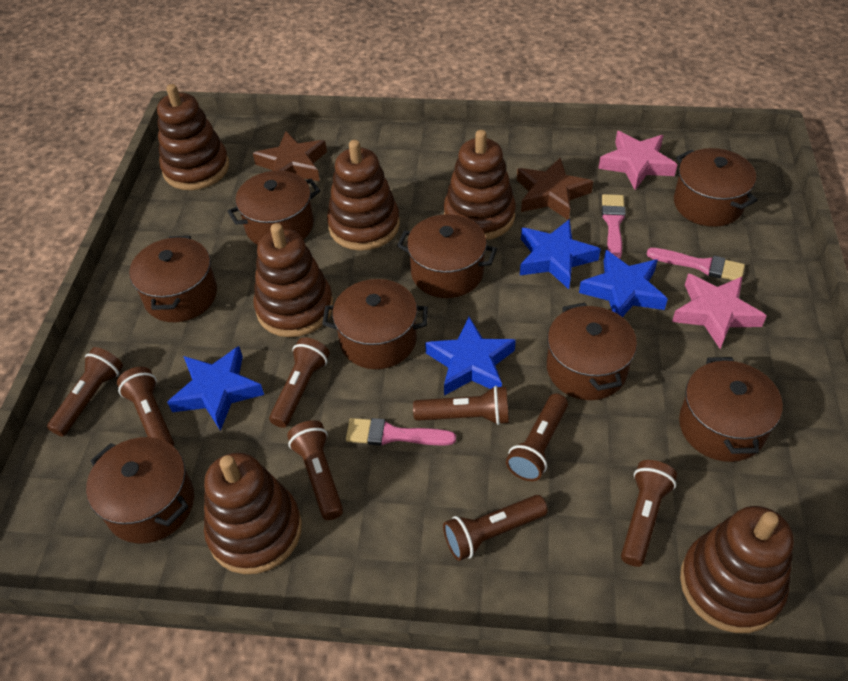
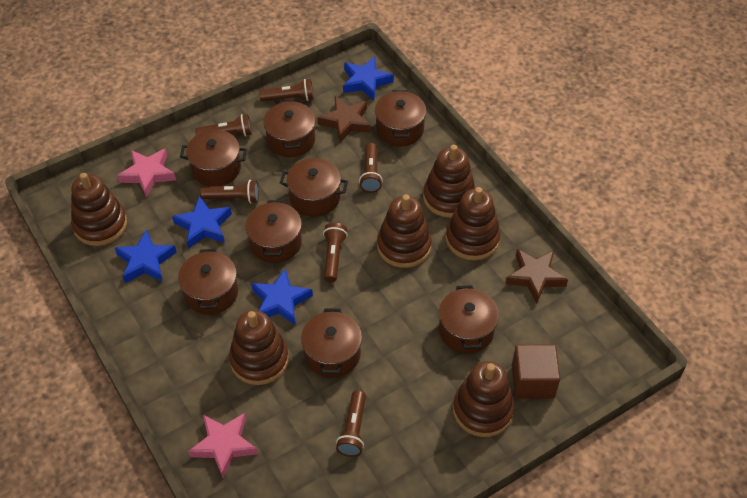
brown cube: 0 -> 1
brown flashlight: 8 -> 6
pink brush: 3 -> 0

